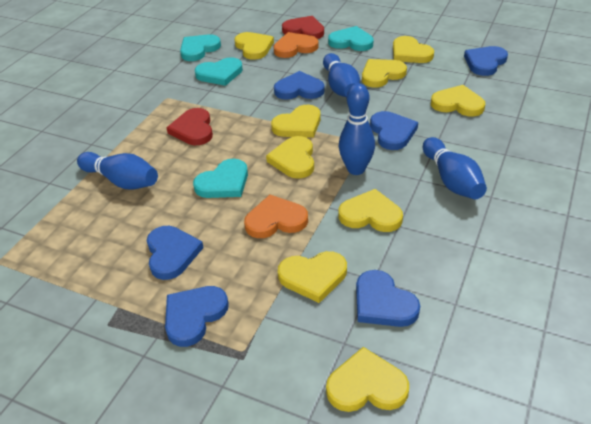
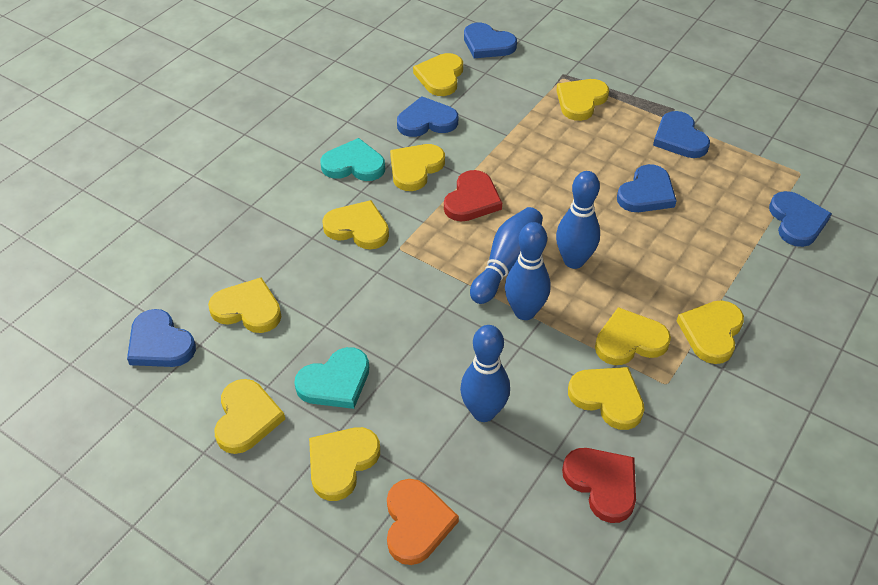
orange heart: 2 -> 1
turquoise heart: 4 -> 2
yellow heart: 9 -> 10

